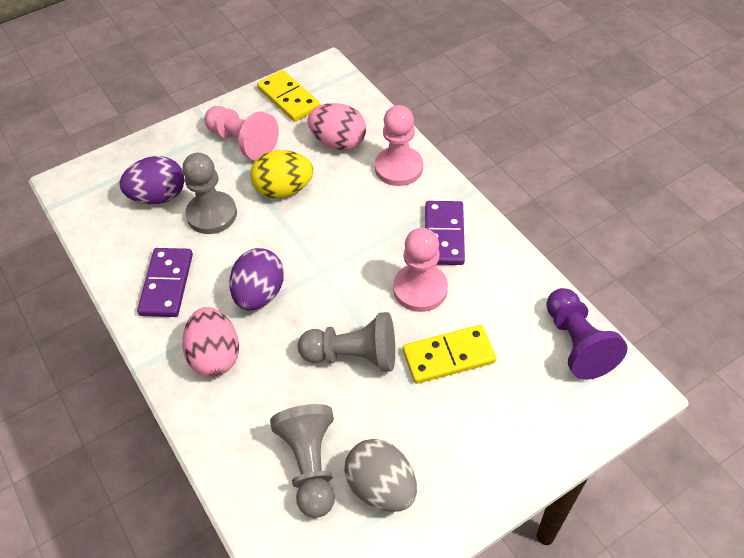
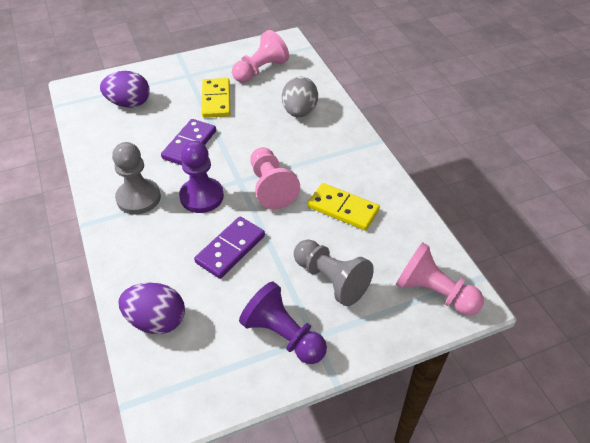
grey pawn: 3 -> 2
pink egg: 2 -> 0
purple pawn: 1 -> 2
yellow egg: 1 -> 0

